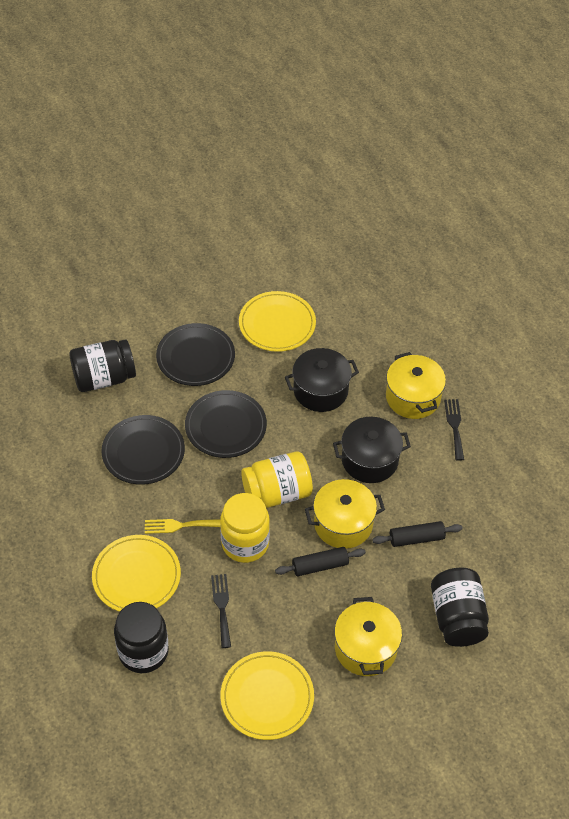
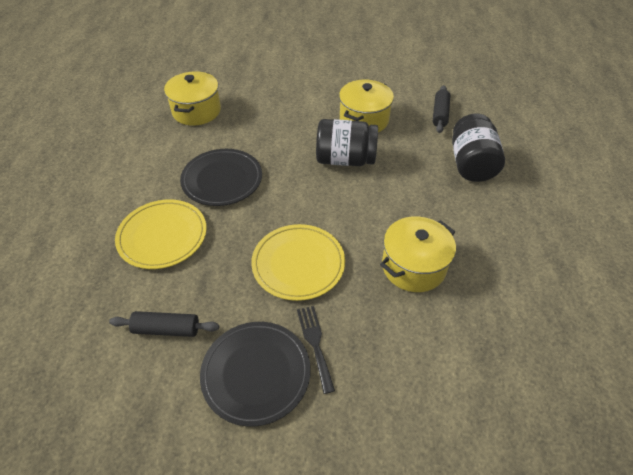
black fork: 2 -> 1
black jar: 3 -> 2
black plate: 3 -> 2
black pot: 2 -> 0
yellow fork: 1 -> 0
yellow jar: 2 -> 0
yellow plate: 3 -> 2

